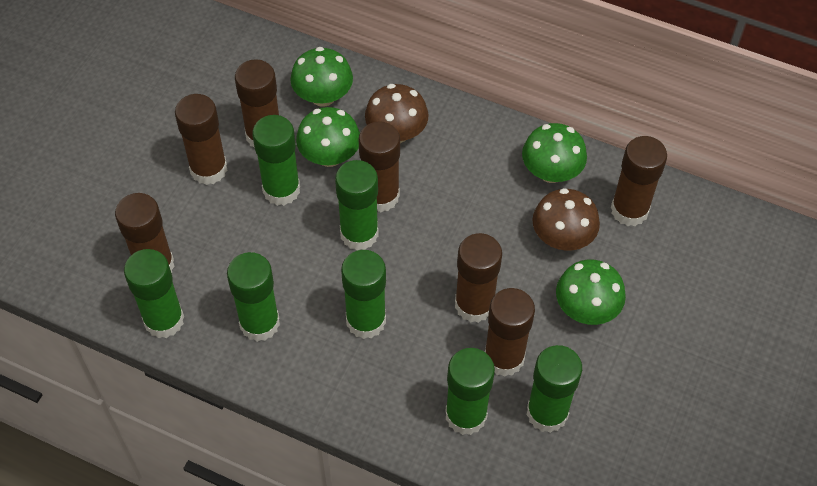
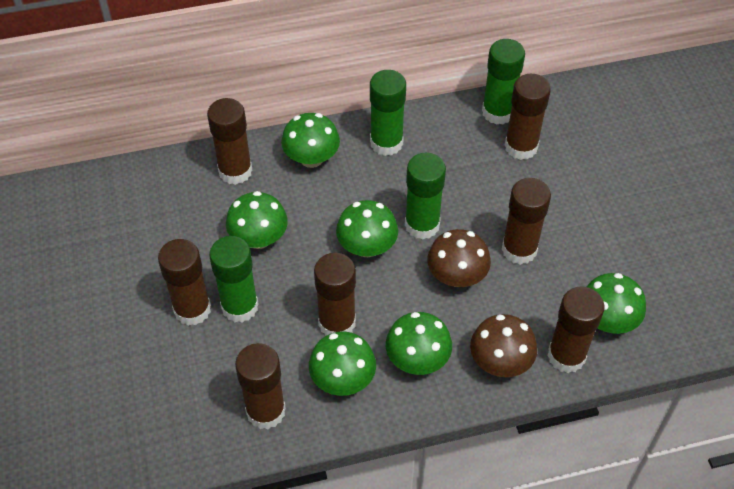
green glue stick: 7 -> 4
green mushroom: 4 -> 6

